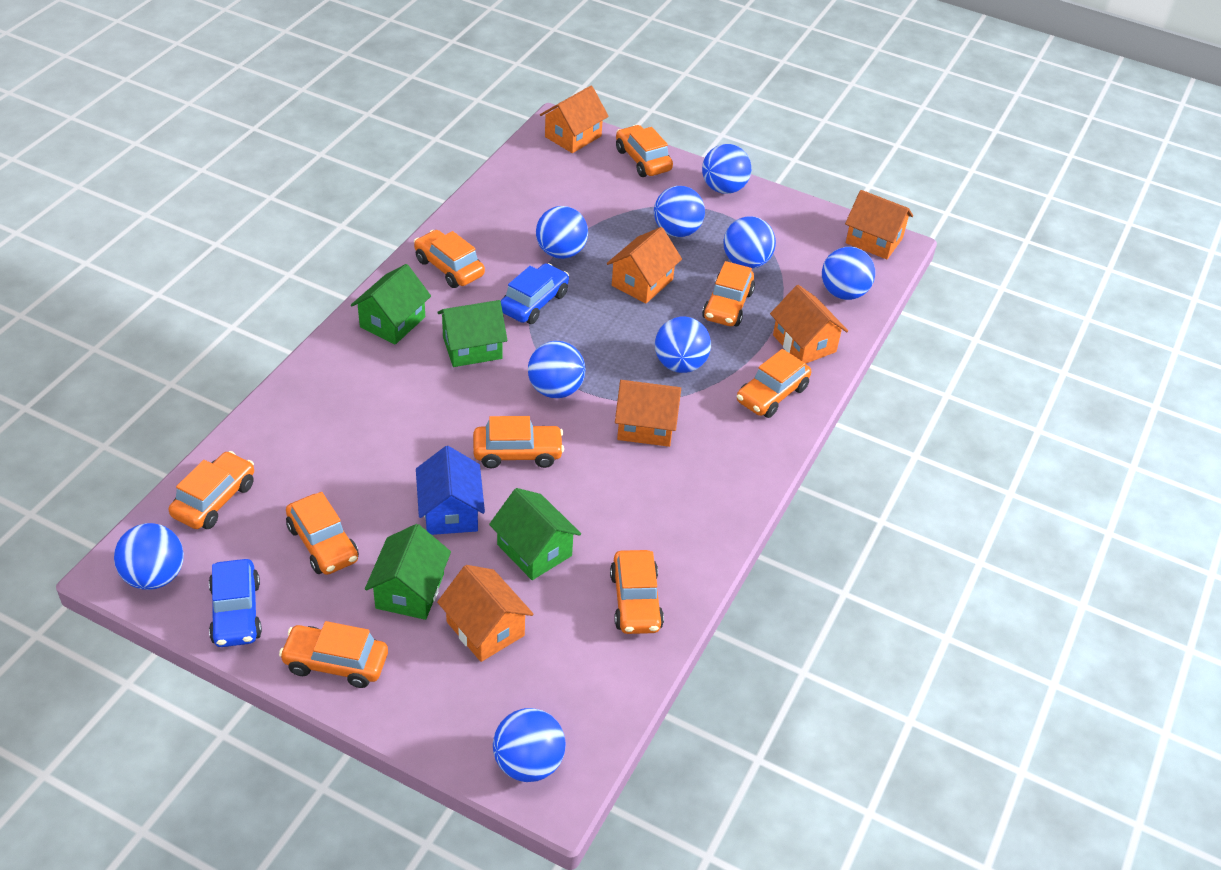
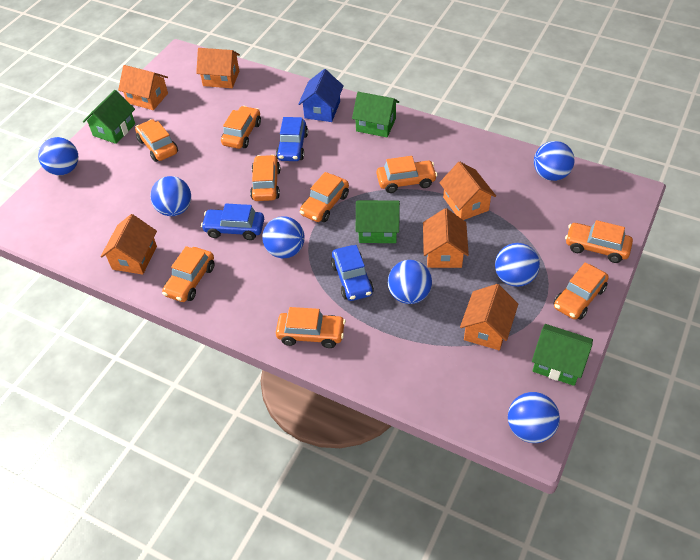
blue ball: 9 -> 7
blue car: 2 -> 3

